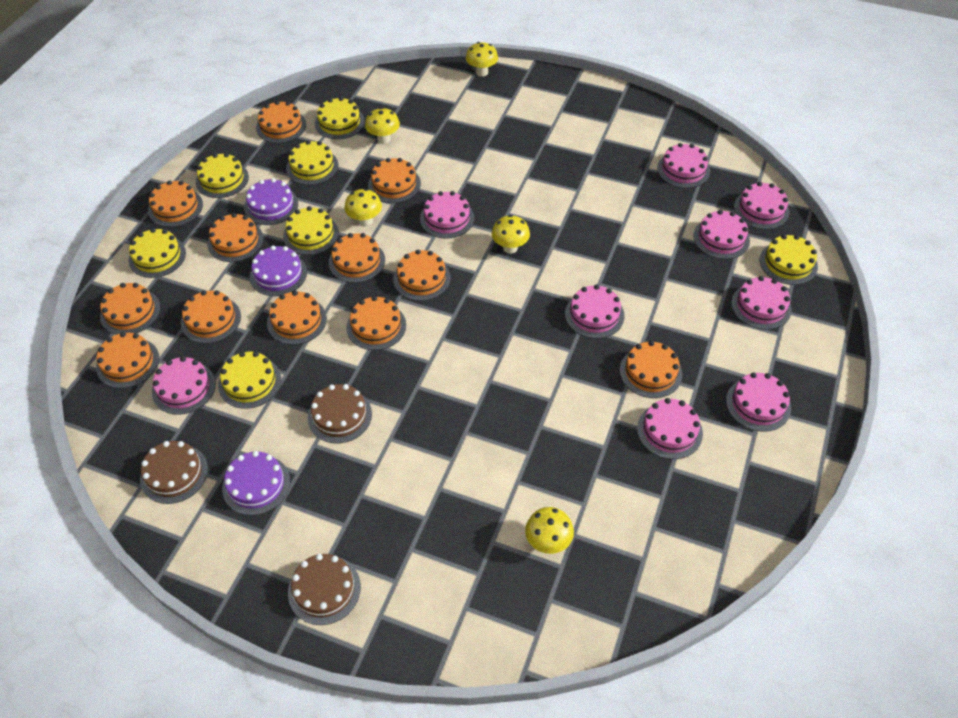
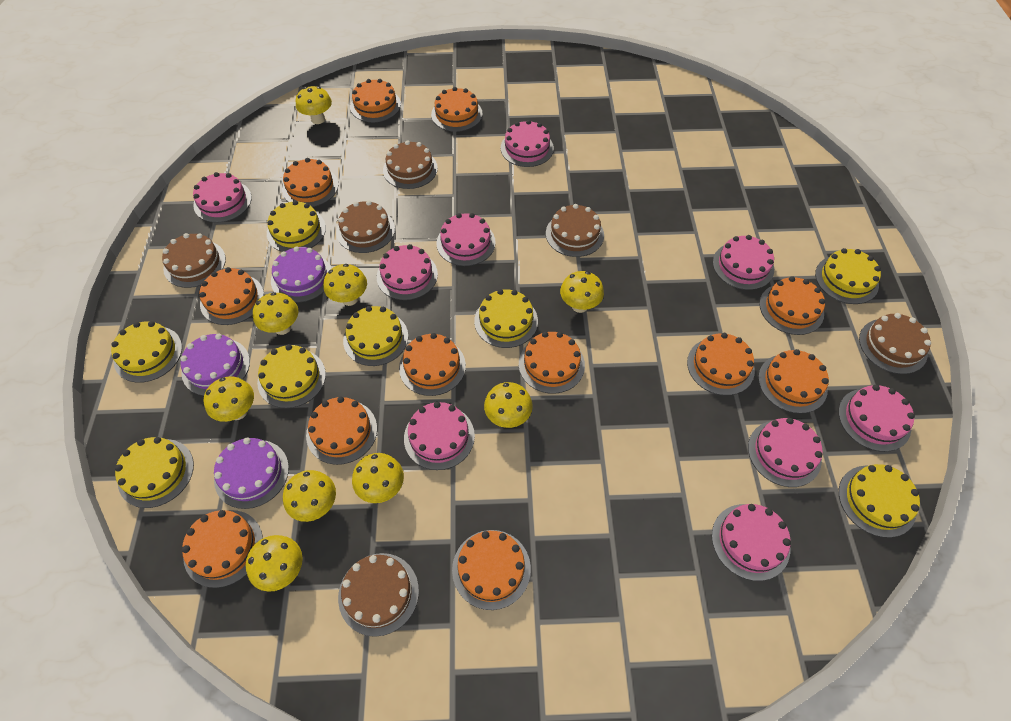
brown cake: 3 -> 6
yellow cake: 7 -> 8
yellow mushroom: 5 -> 9

